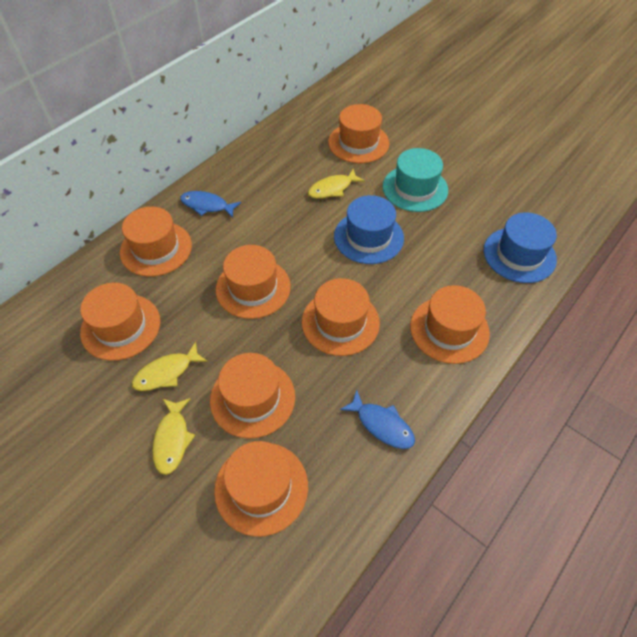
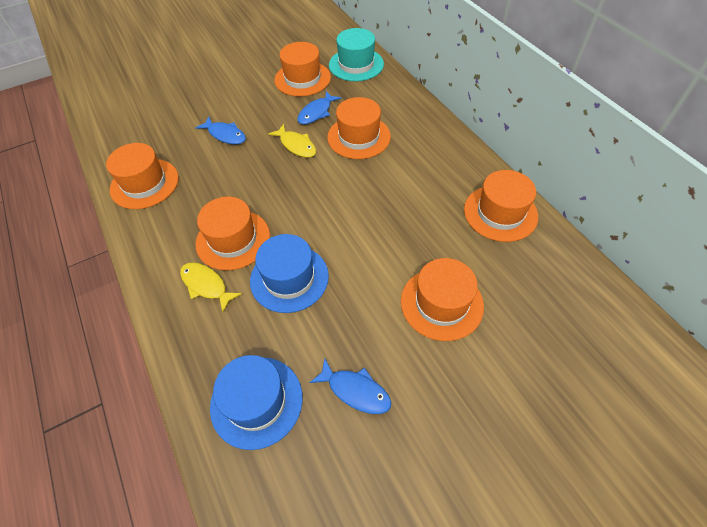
blue fish: 2 -> 3
orange hat: 8 -> 6
yellow fish: 3 -> 2

